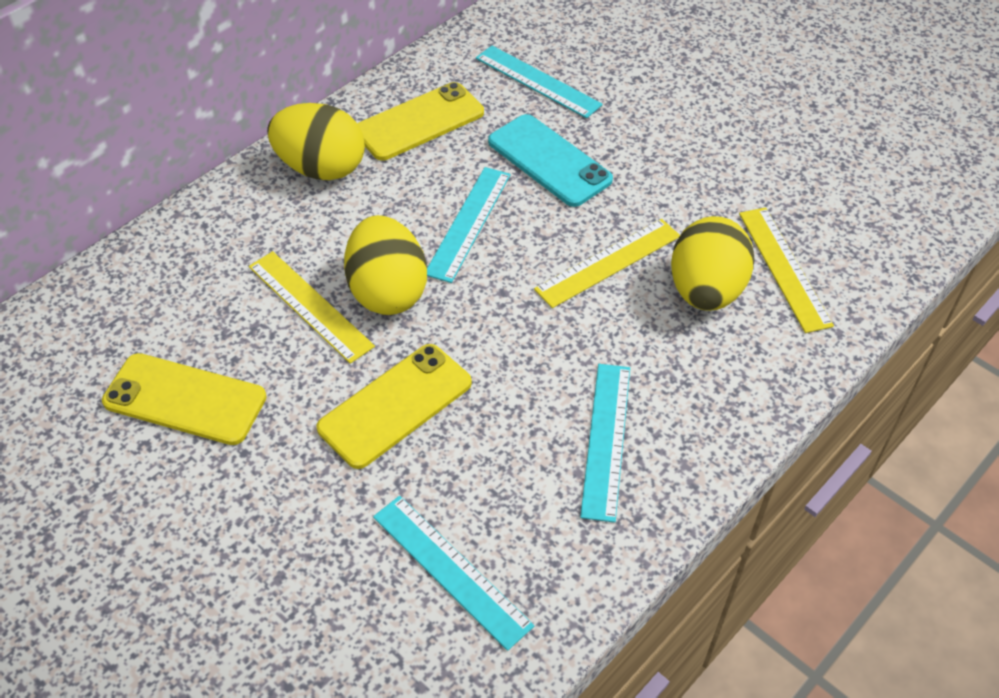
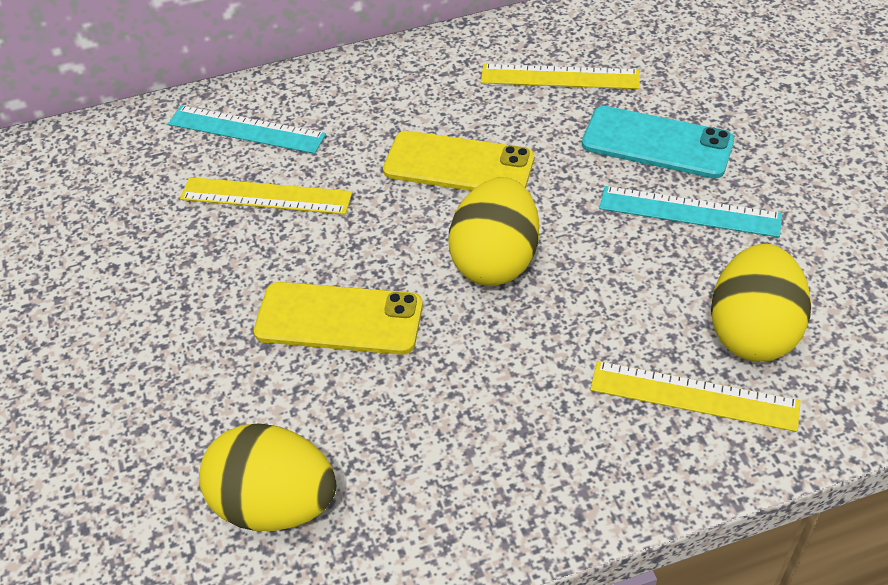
turquoise ruler: 4 -> 2
yellow phone: 3 -> 2

